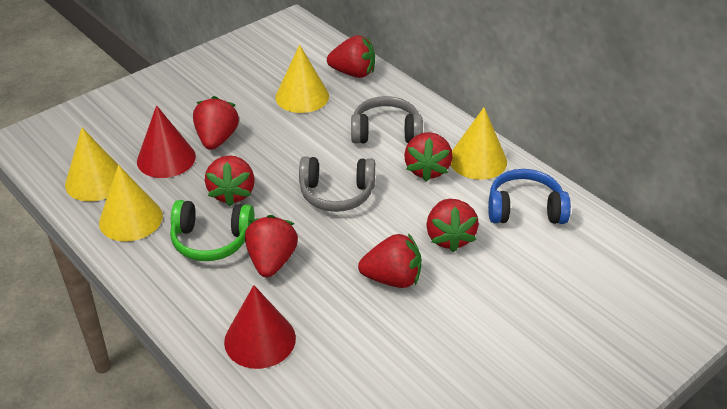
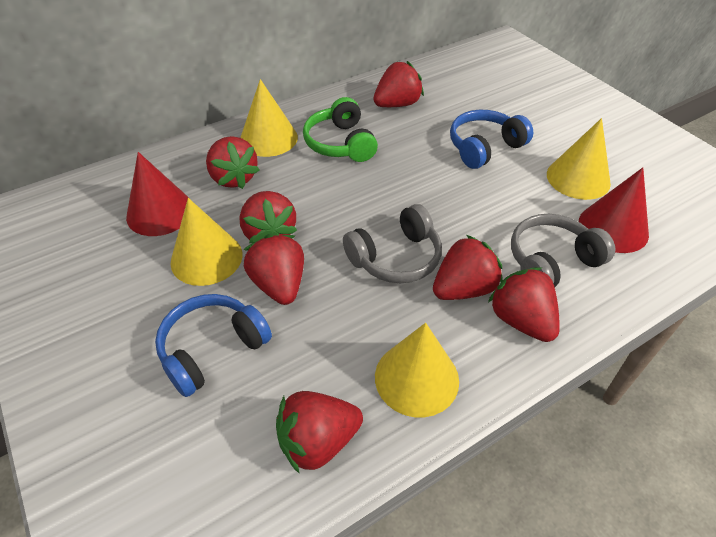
blue headphones: 1 -> 2

